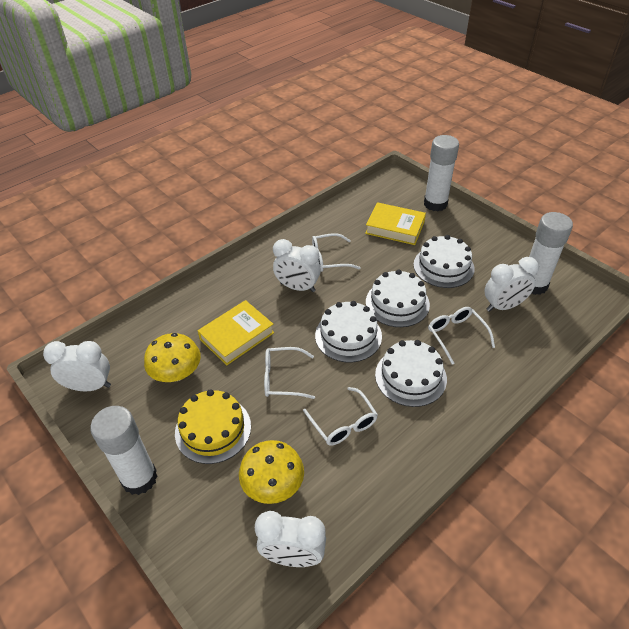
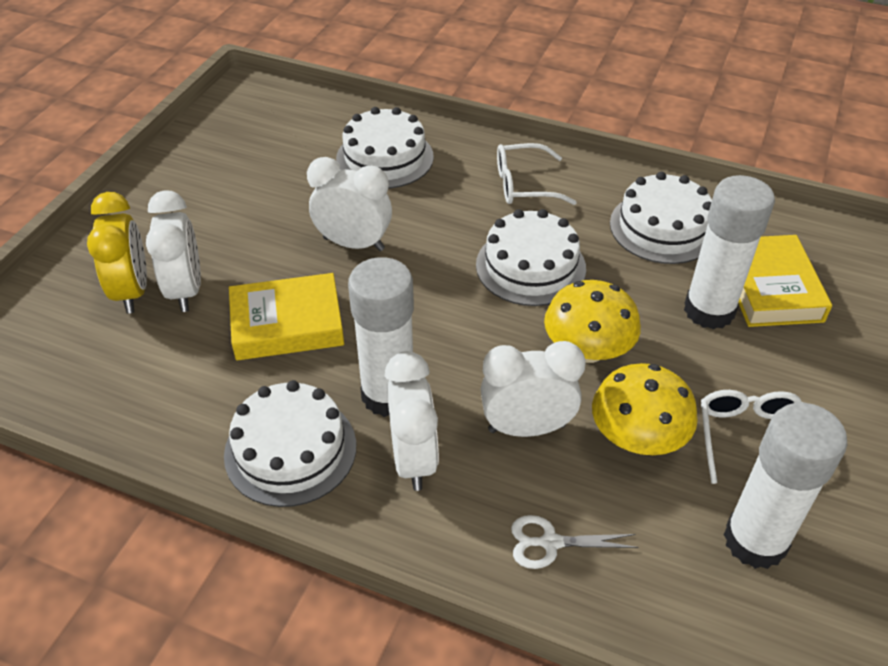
white glasses: 4 -> 2
white scissors: 0 -> 1
yellow cake: 1 -> 0
yellow clock: 0 -> 1

